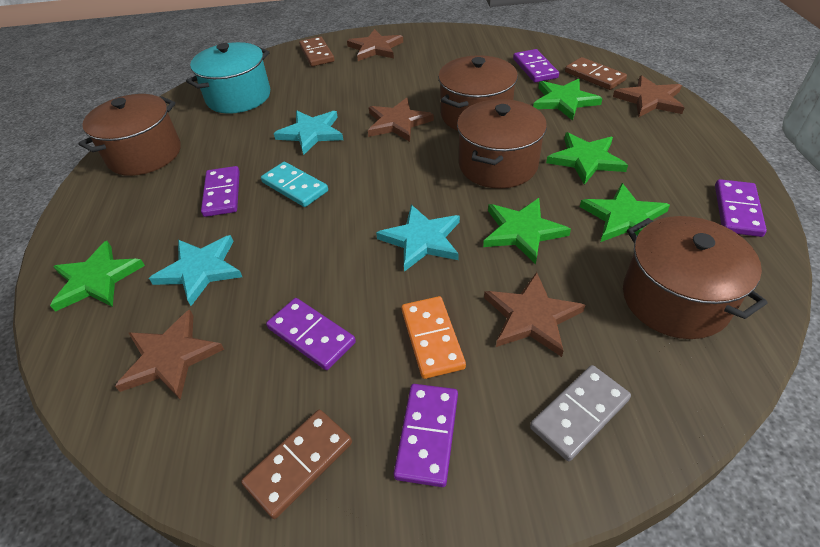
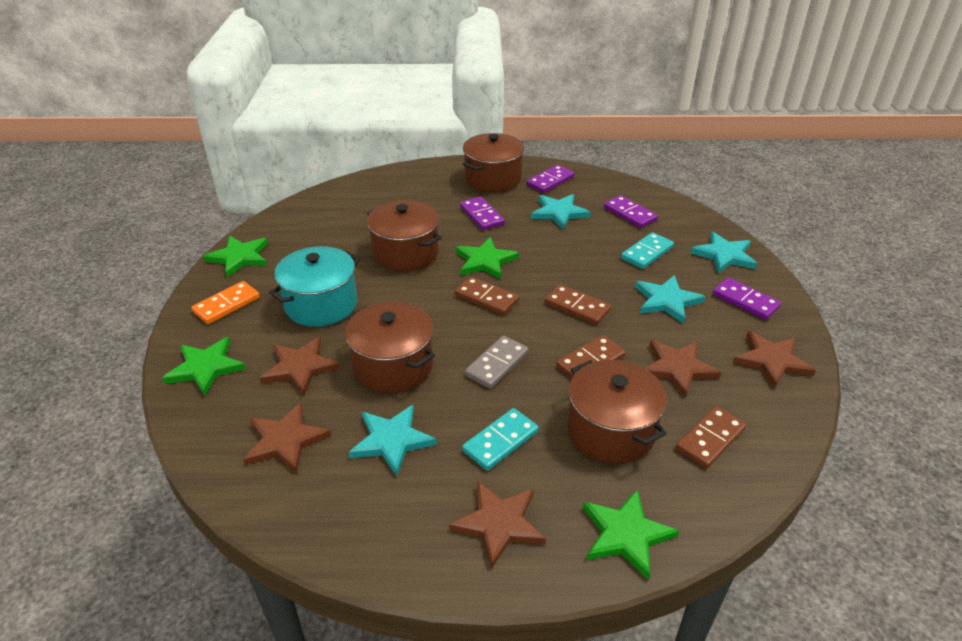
brown domino: 3 -> 4
green star: 5 -> 4
purple domino: 5 -> 4
turquoise domino: 1 -> 2
turquoise star: 3 -> 4

